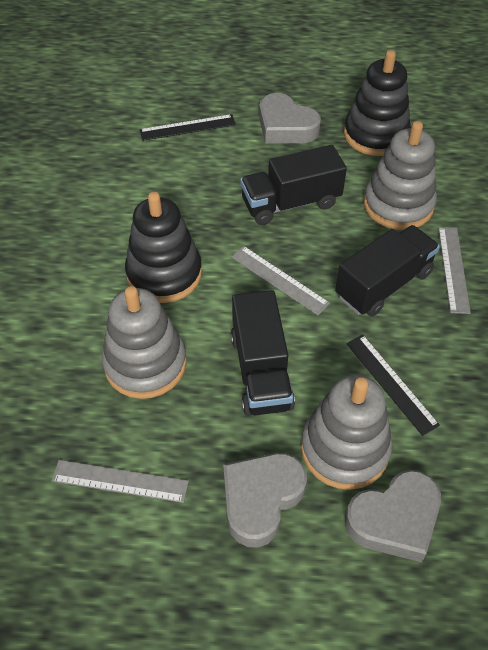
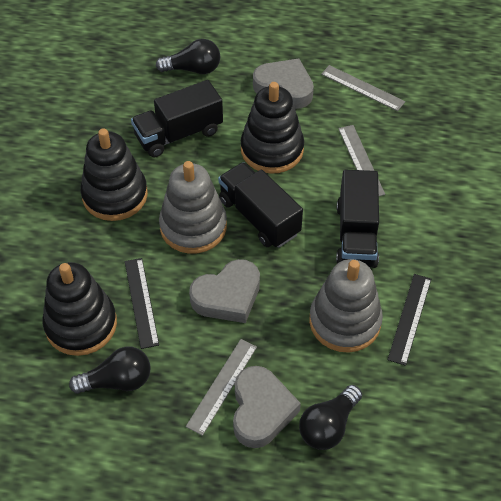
black light bulb: 0 -> 3
black stacking toy: 2 -> 3
grey stacking toy: 3 -> 2

